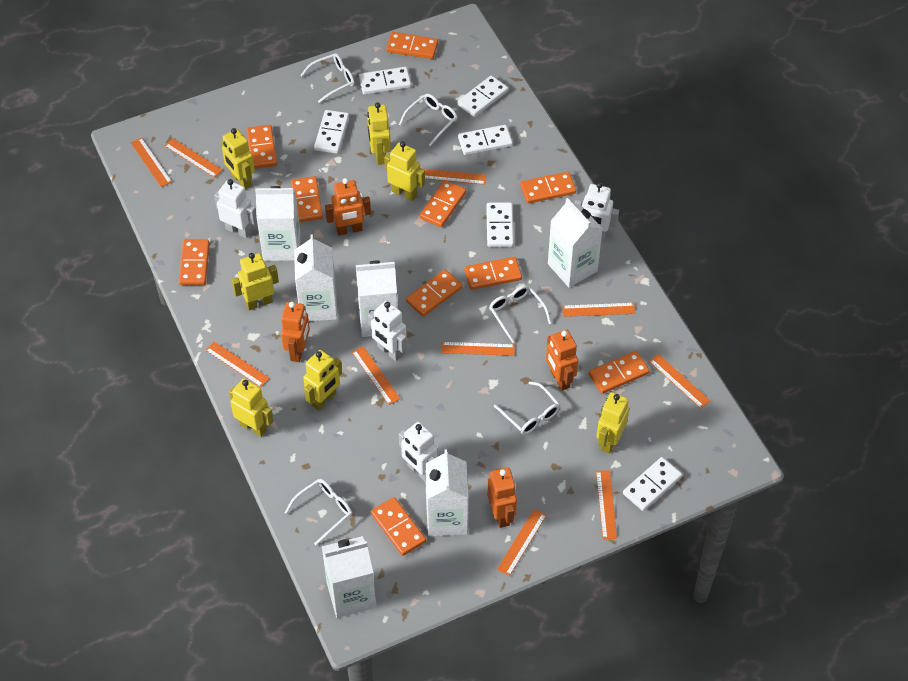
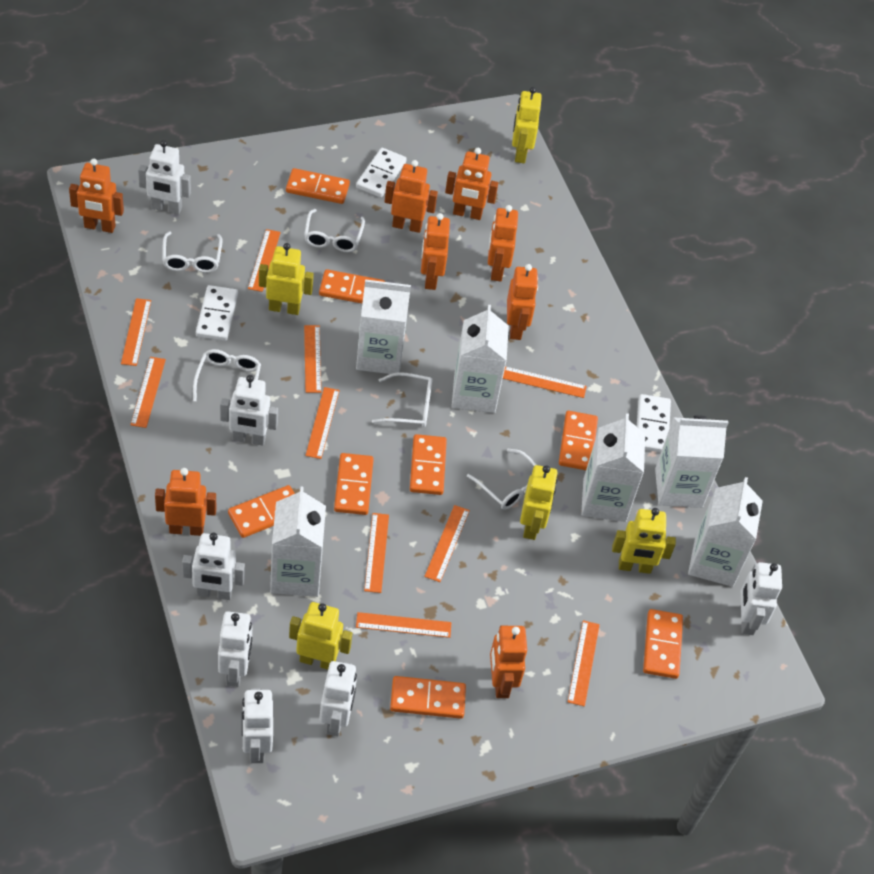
orange domino: 10 -> 8
orange robot: 4 -> 8
white domino: 6 -> 3
white robot: 4 -> 7
yellow robot: 7 -> 5

